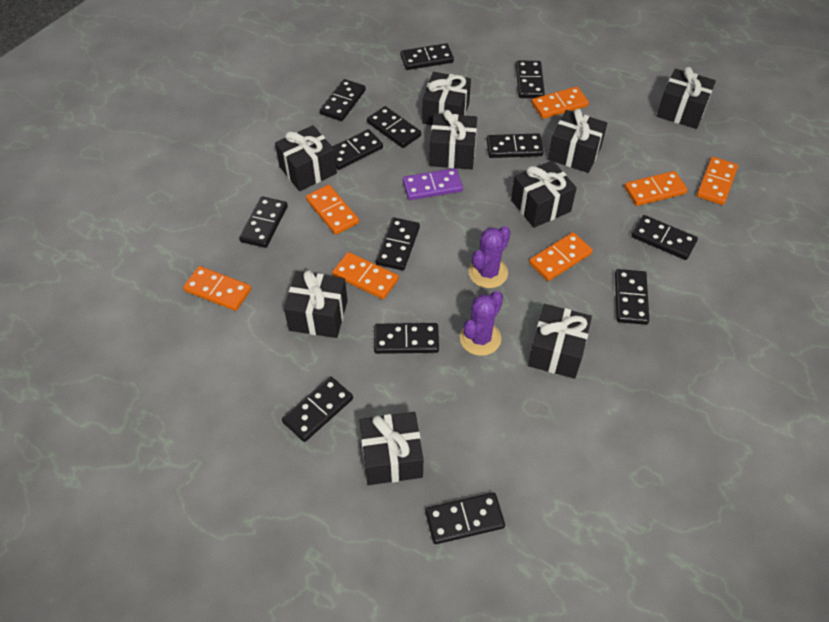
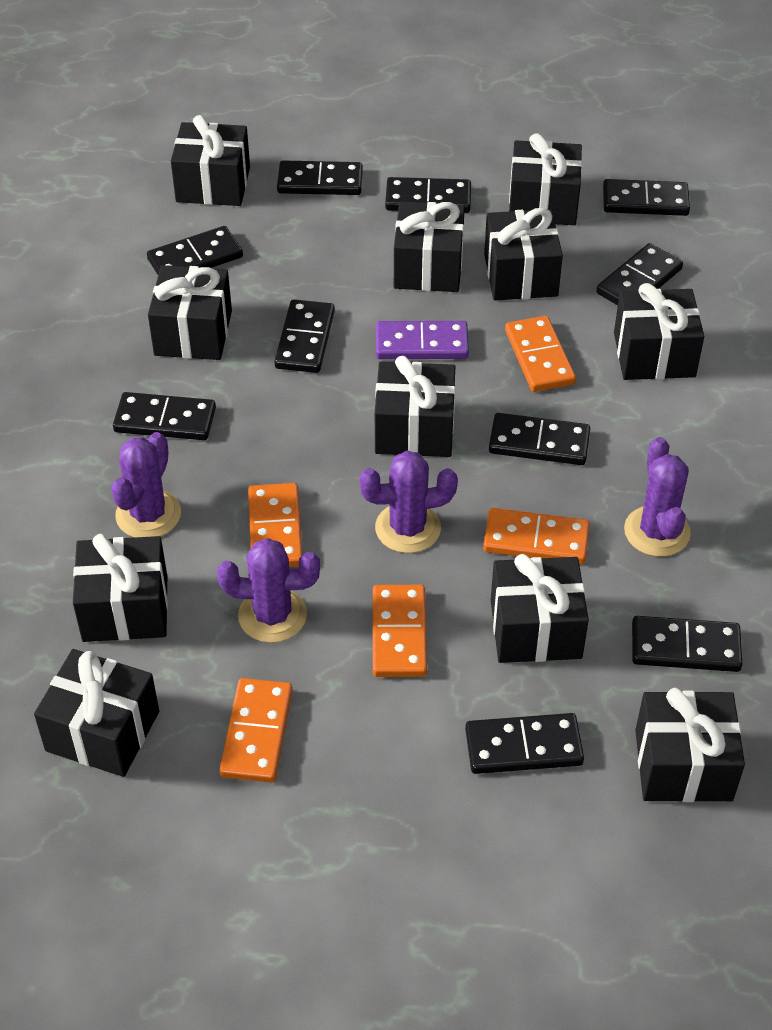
black domino: 13 -> 10
black gift: 9 -> 11
orange domino: 7 -> 5
purple cactus: 2 -> 4

